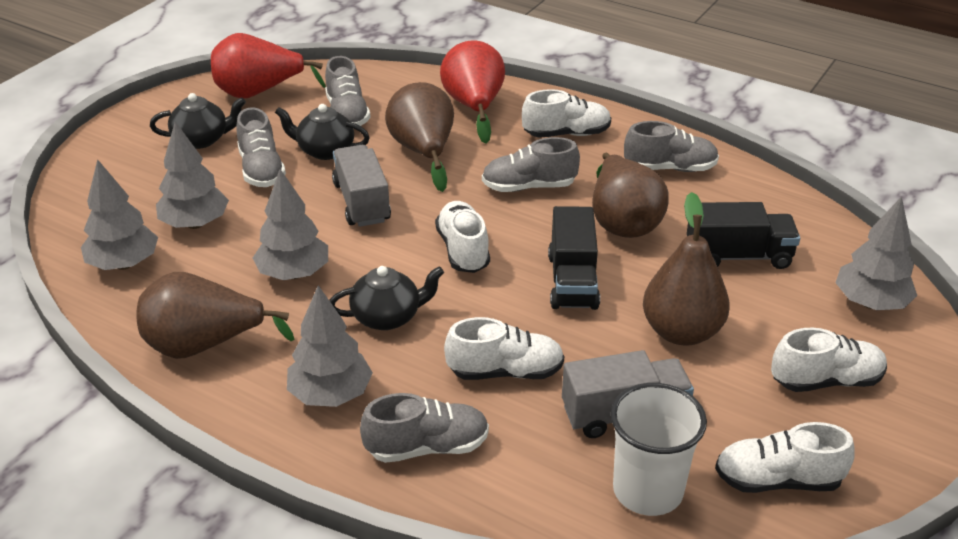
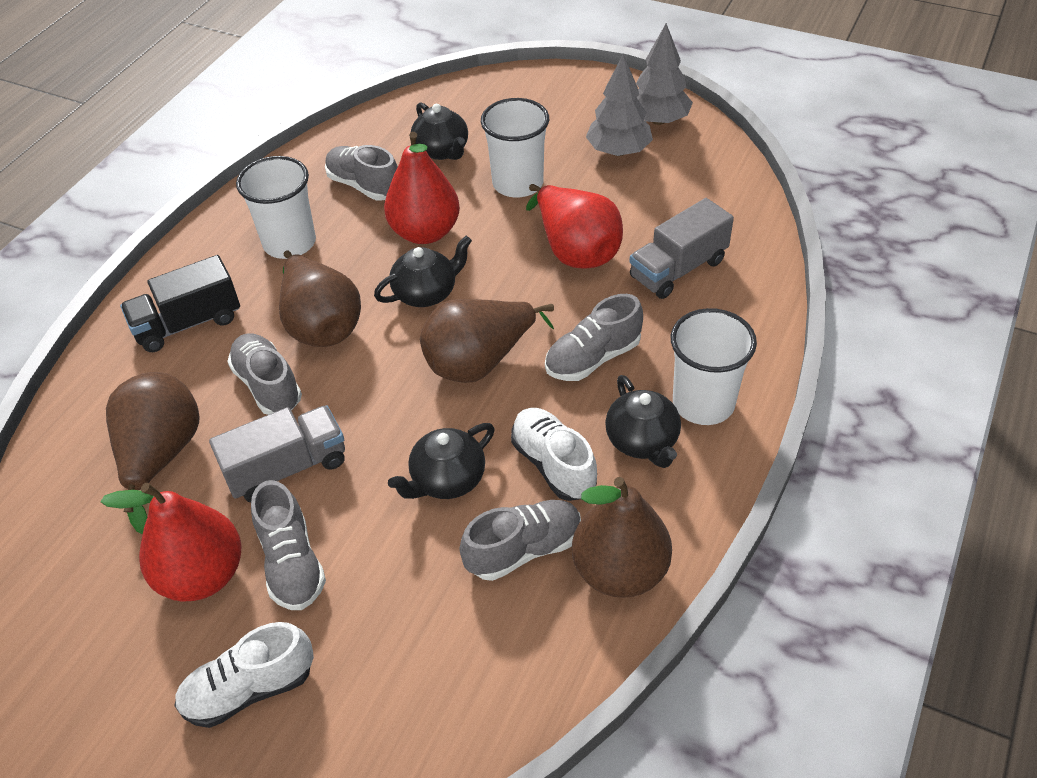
black teapot: 3 -> 4
black truck: 2 -> 1
grey tree: 5 -> 2
red pear: 2 -> 3
white cup: 1 -> 3
white shoe: 5 -> 2

